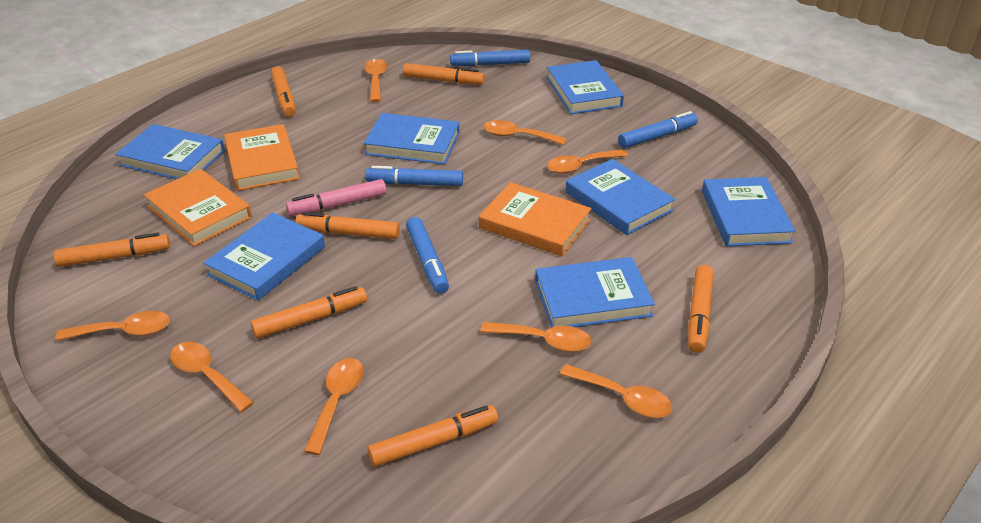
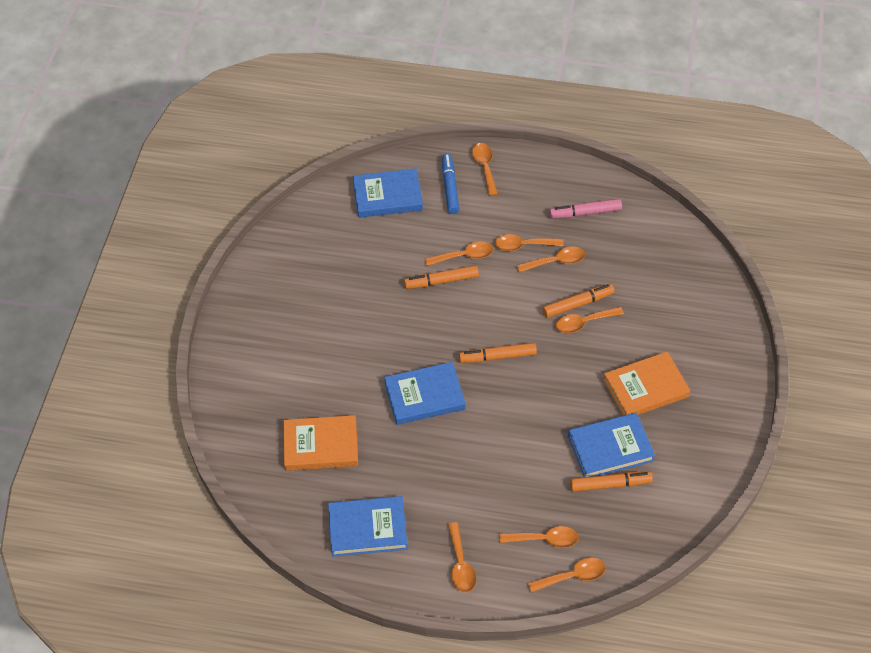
blue book: 7 -> 4
blue marker: 4 -> 1
orange book: 3 -> 2
orange marker: 7 -> 4

